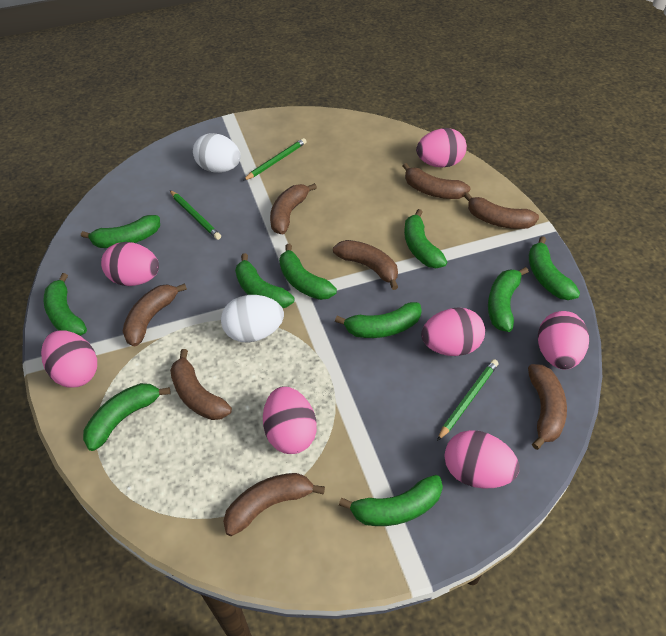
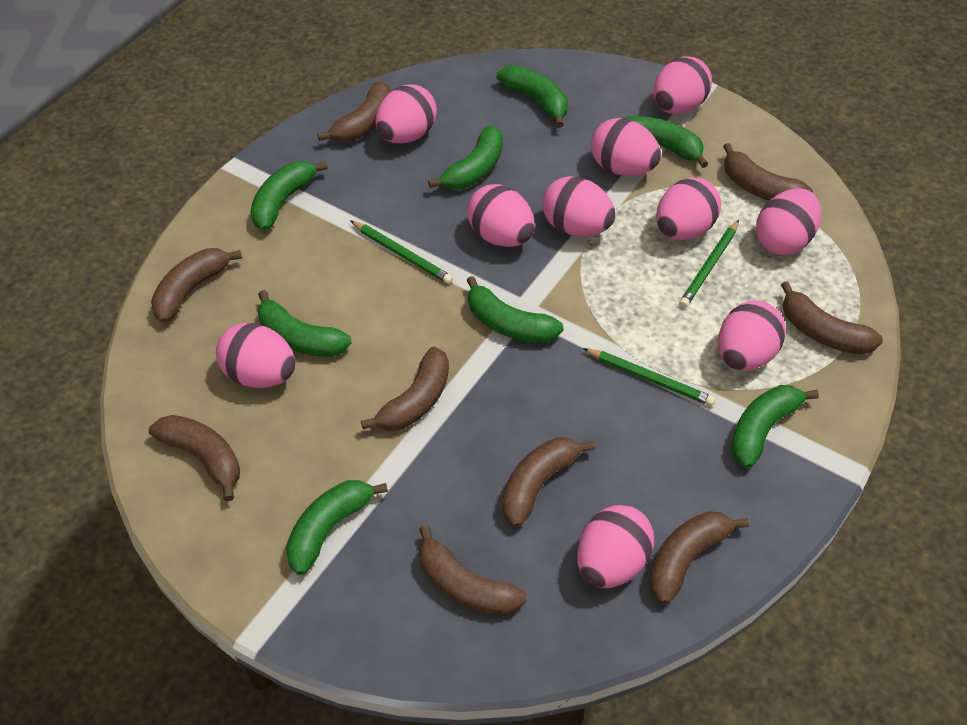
brown banana: 8 -> 9
green banana: 10 -> 8
pink egg: 7 -> 10
white egg: 2 -> 0

